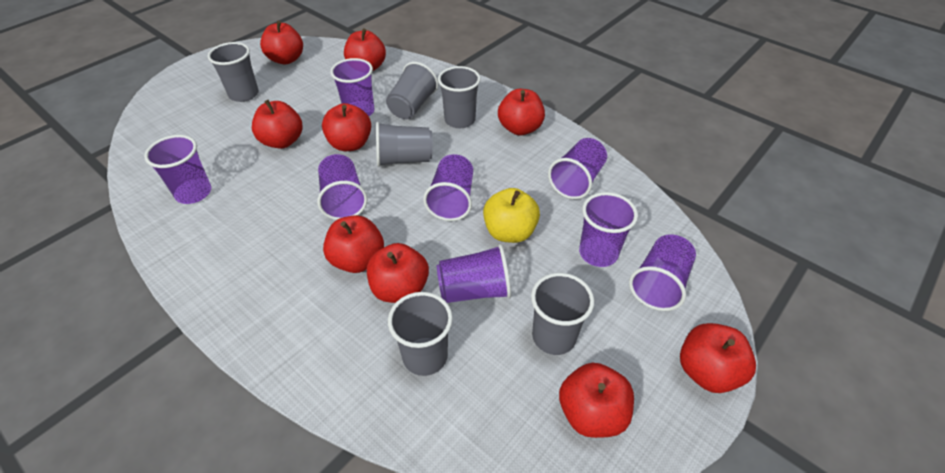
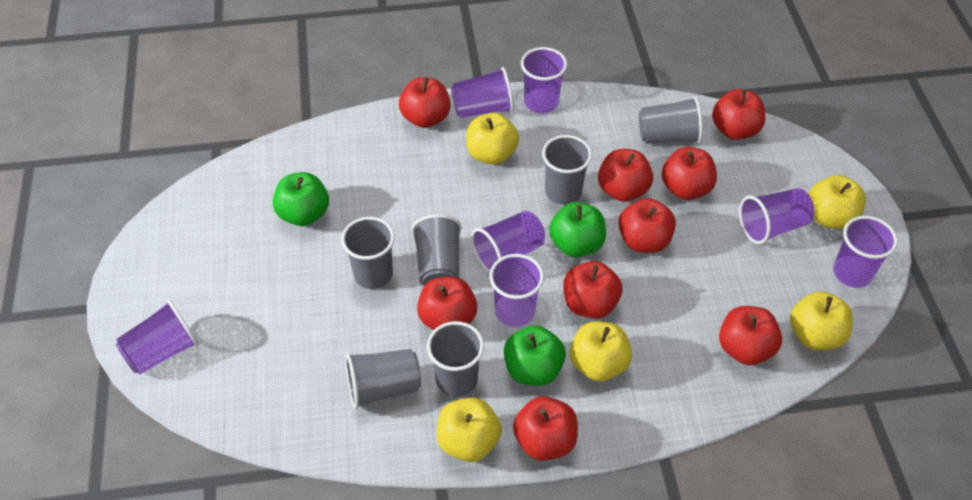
green apple: 0 -> 3
purple cup: 8 -> 7
yellow apple: 1 -> 5

